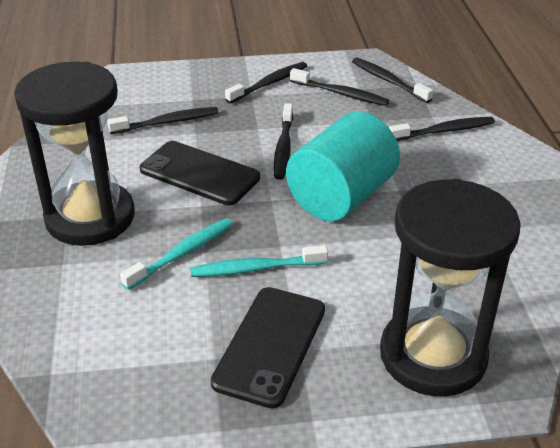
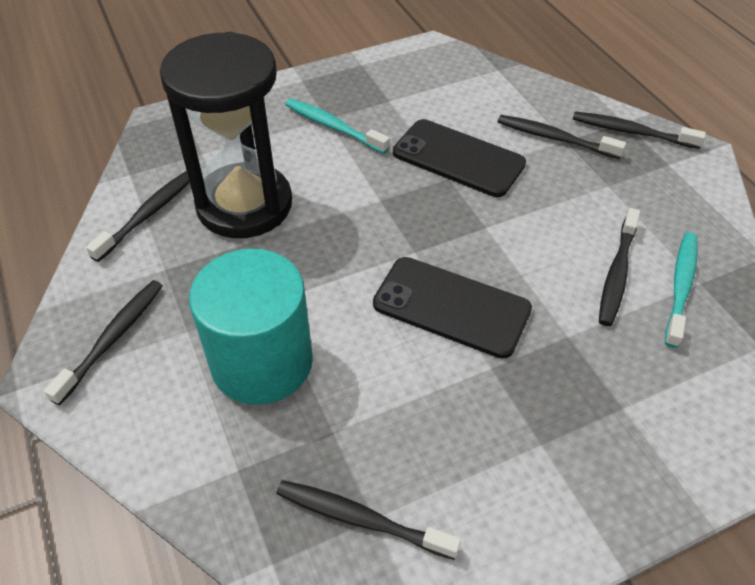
black hourglass: 2 -> 1

